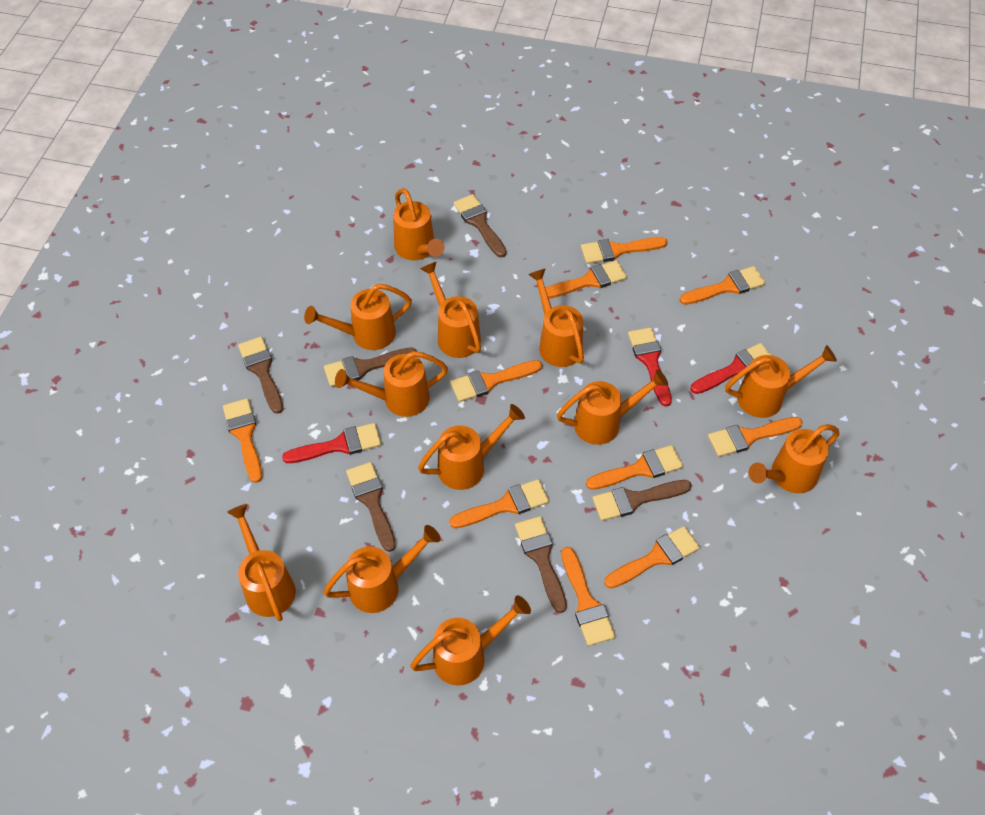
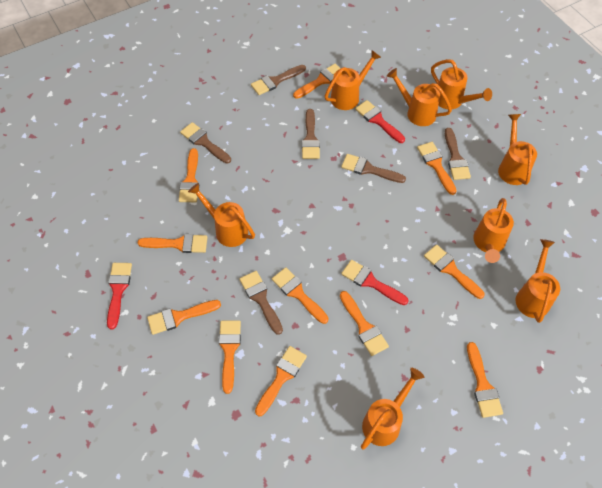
orange brush: 10 -> 11
orange watering can: 12 -> 8

